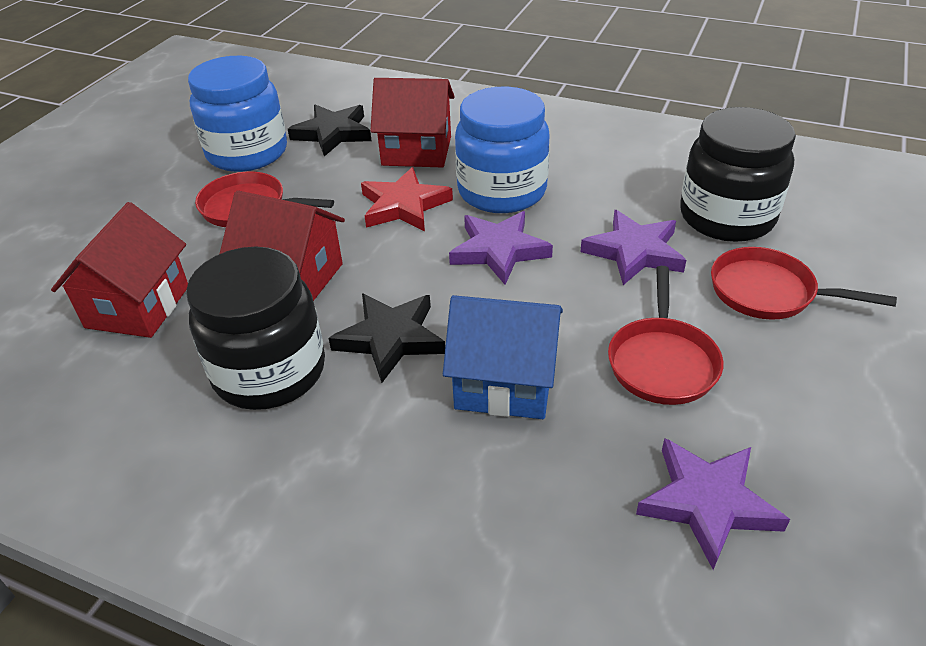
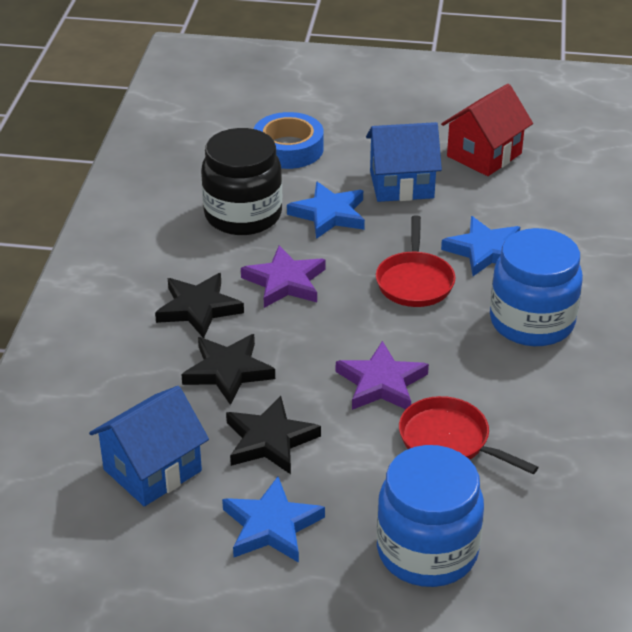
black jar: 2 -> 1
black star: 2 -> 3
blue house: 1 -> 2
blue star: 0 -> 3
blue tape: 0 -> 1
purple star: 3 -> 2
red house: 3 -> 1
red pan: 3 -> 2
red star: 1 -> 0

